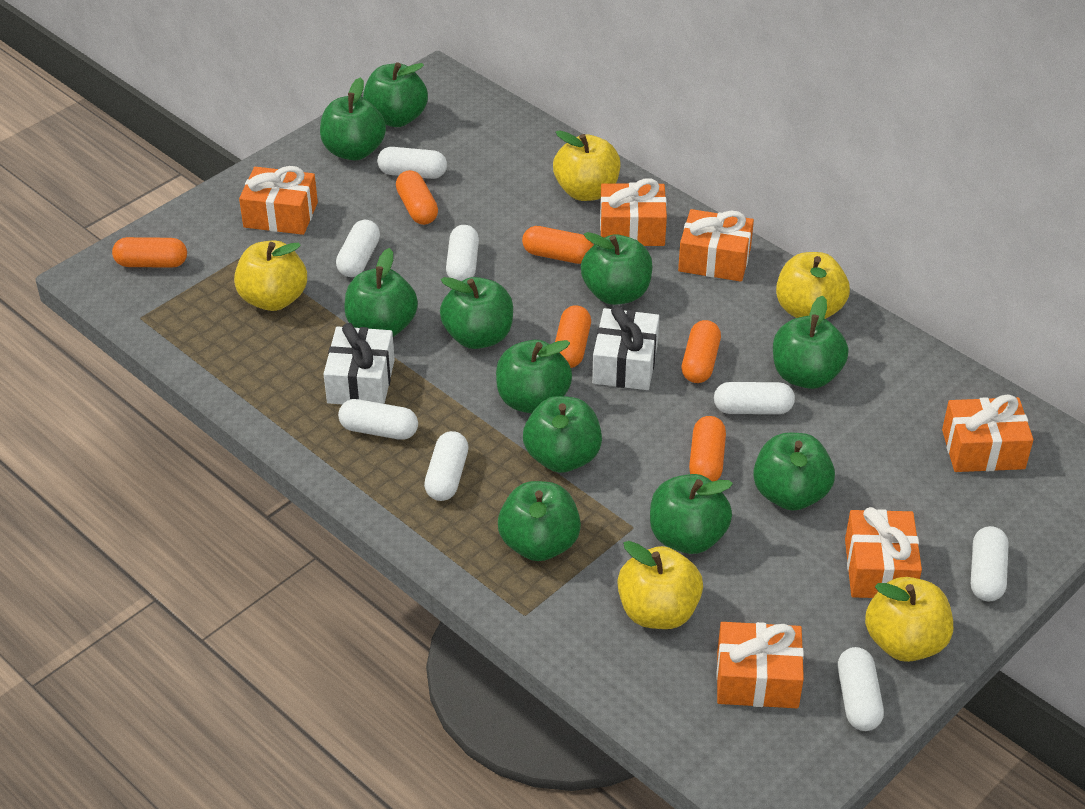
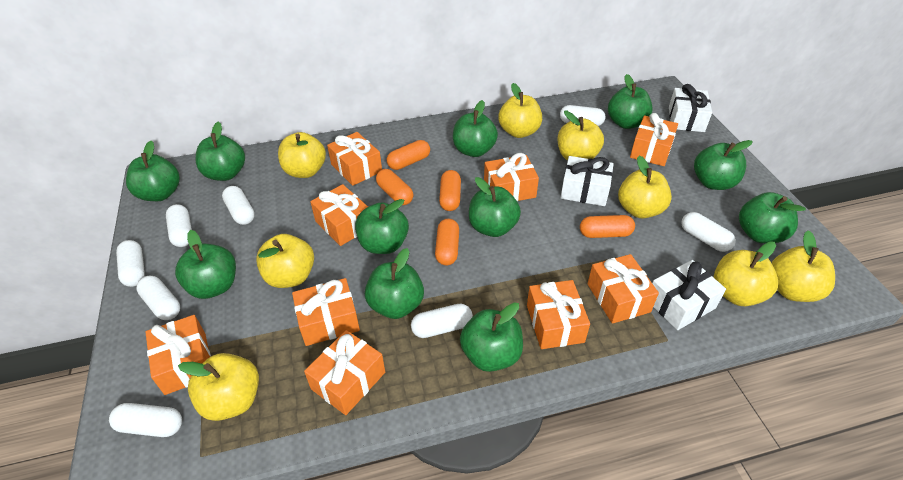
orange capsule: 6 -> 5
orange gift: 6 -> 9
white gift: 2 -> 3
yellow apple: 5 -> 8

